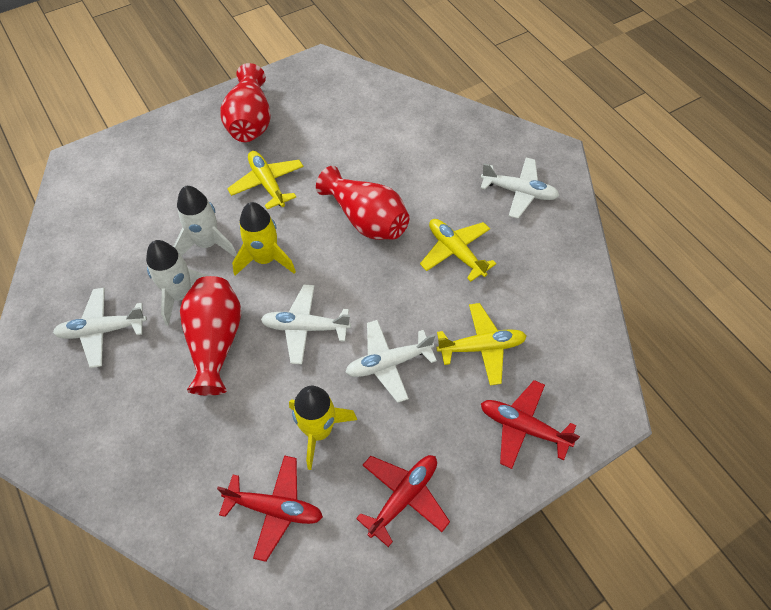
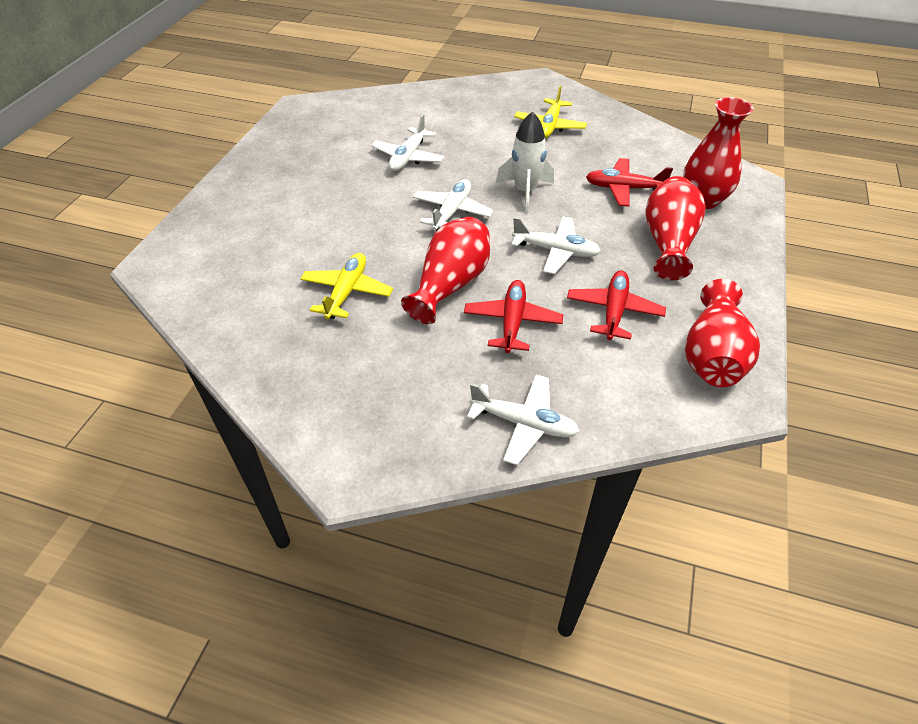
red vase: 3 -> 4
white rocket: 2 -> 1
yellow plane: 3 -> 2
yellow rocket: 2 -> 0

